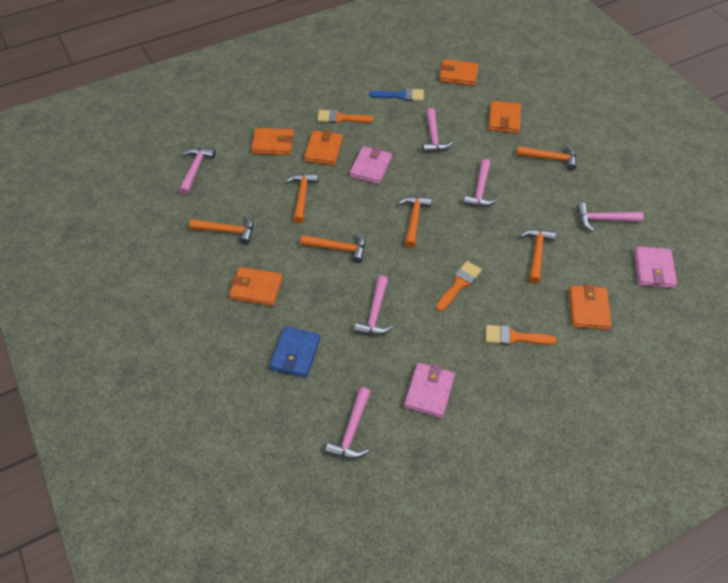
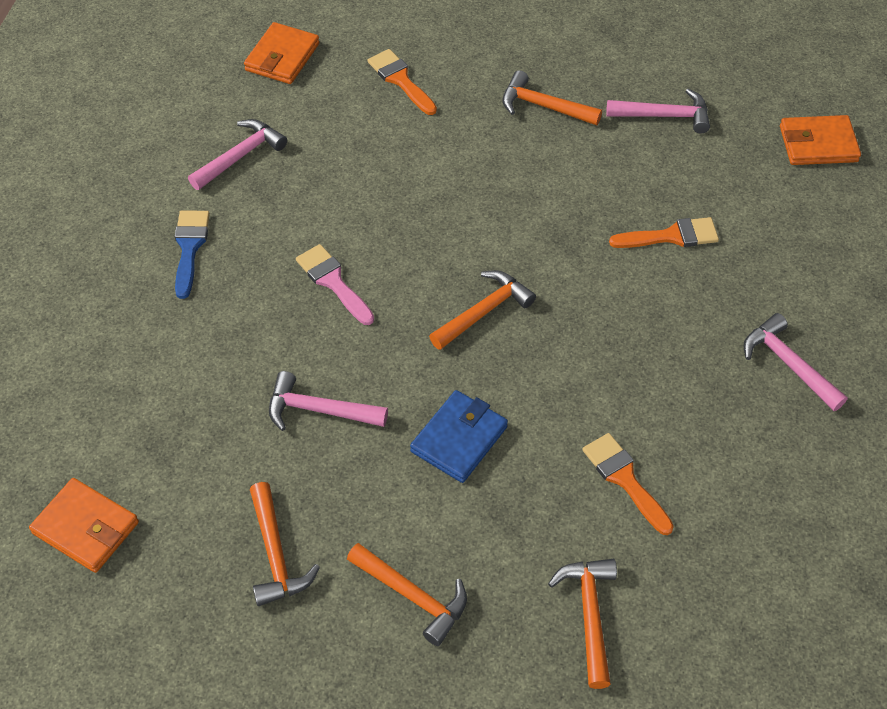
orange hammer: 6 -> 5
orange wallet: 6 -> 3
pink brush: 0 -> 1
pink hammer: 6 -> 4
pink wallet: 3 -> 0

